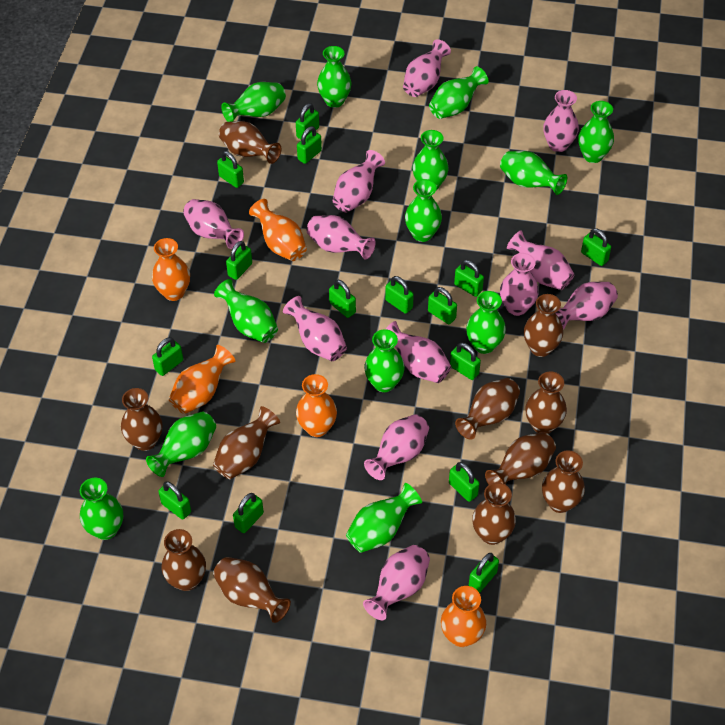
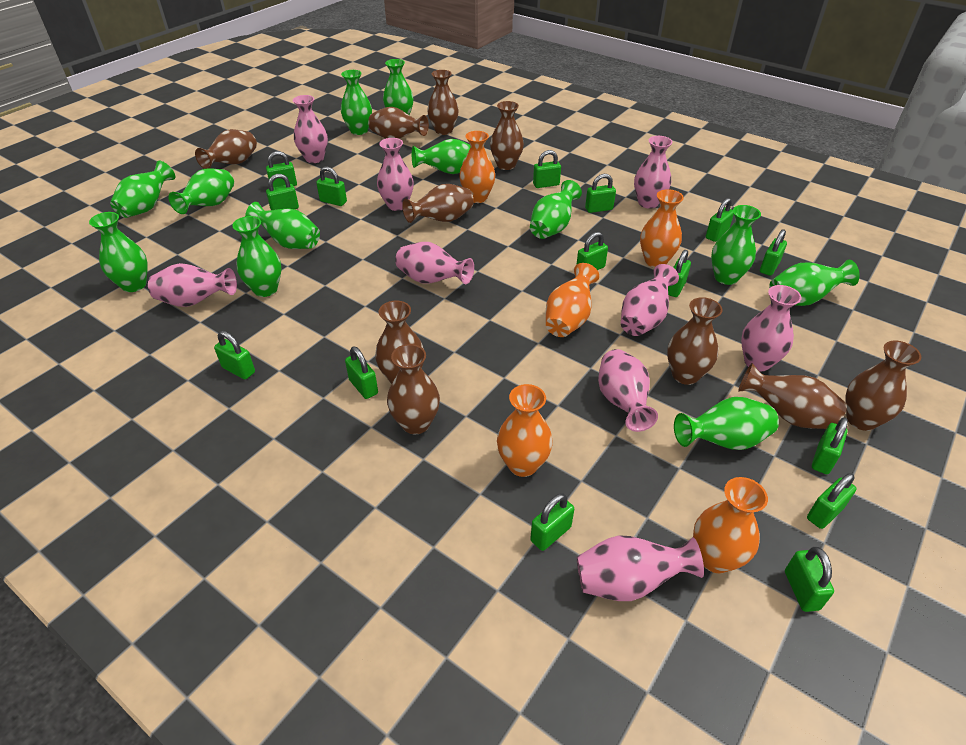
brown vase: 11 -> 10
green vase: 13 -> 12
pink vase: 12 -> 9

